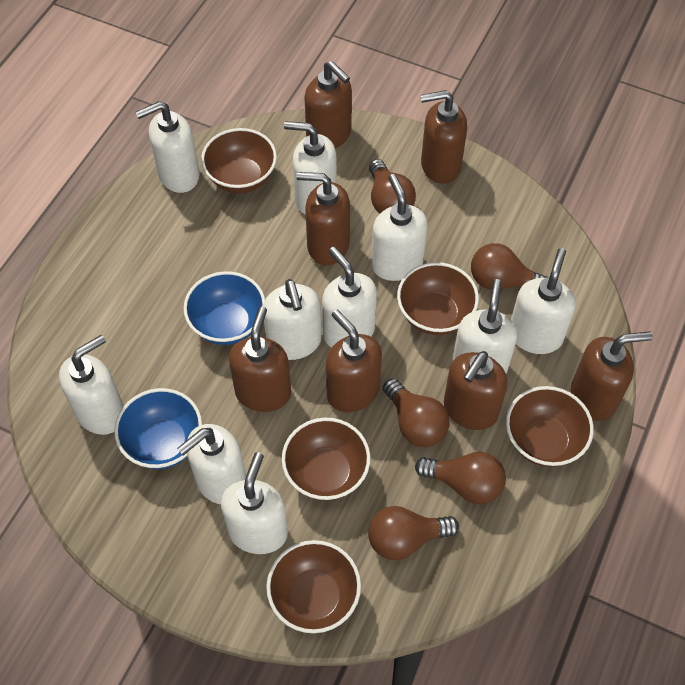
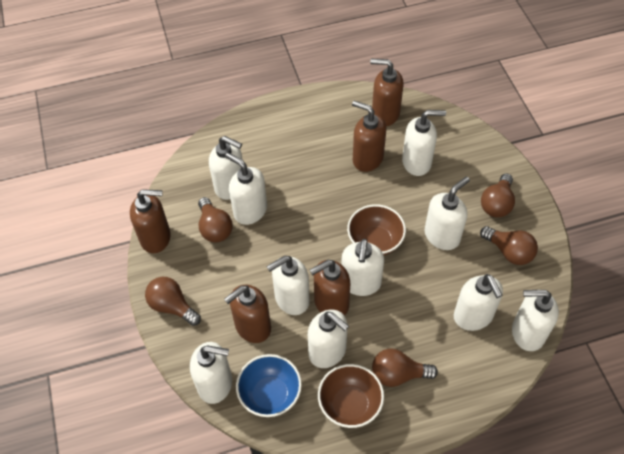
blue bowl: 2 -> 1
brown bowl: 5 -> 2
brown soap dispenser: 7 -> 5

